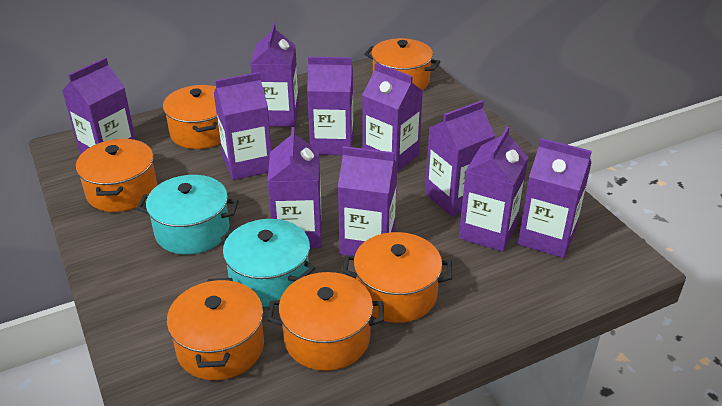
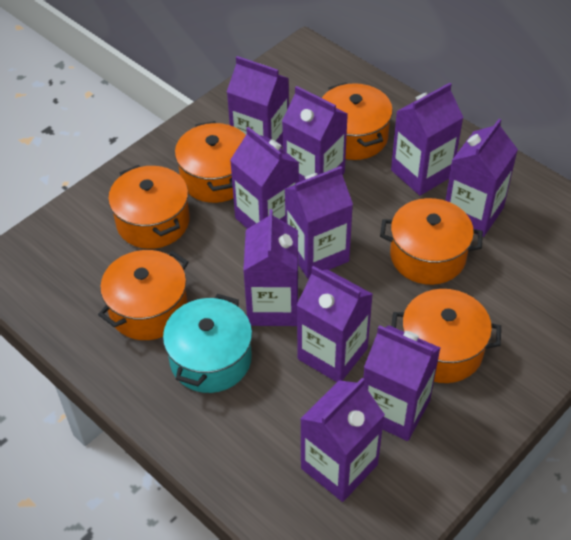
turquoise pot: 2 -> 1

